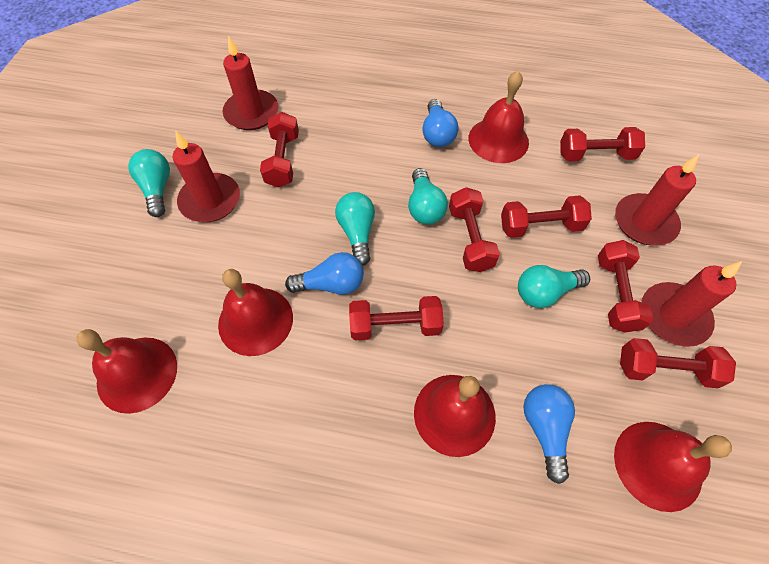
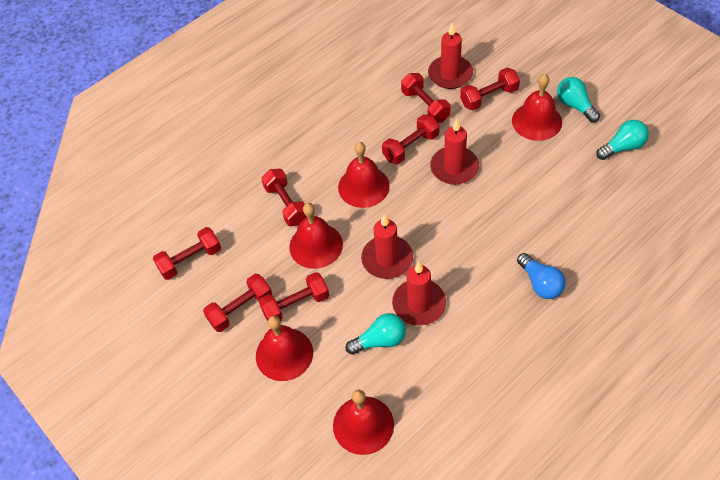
blue light bulb: 3 -> 1
turquoise light bulb: 4 -> 3

